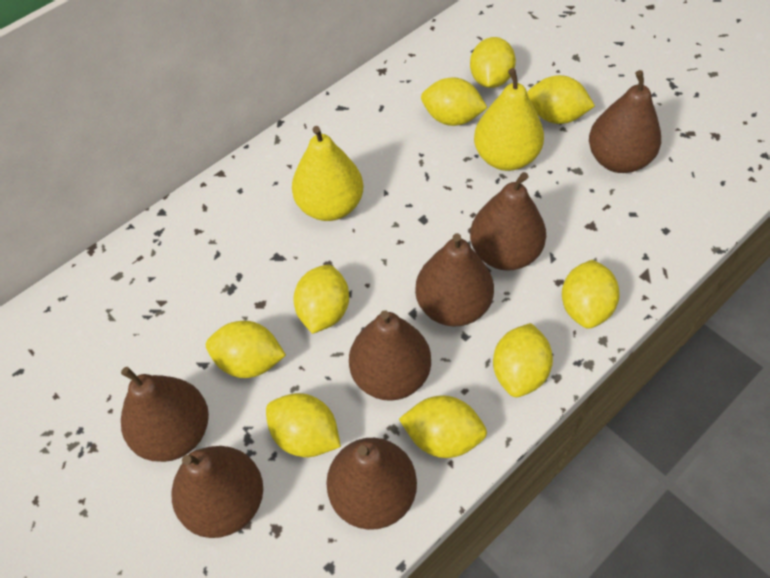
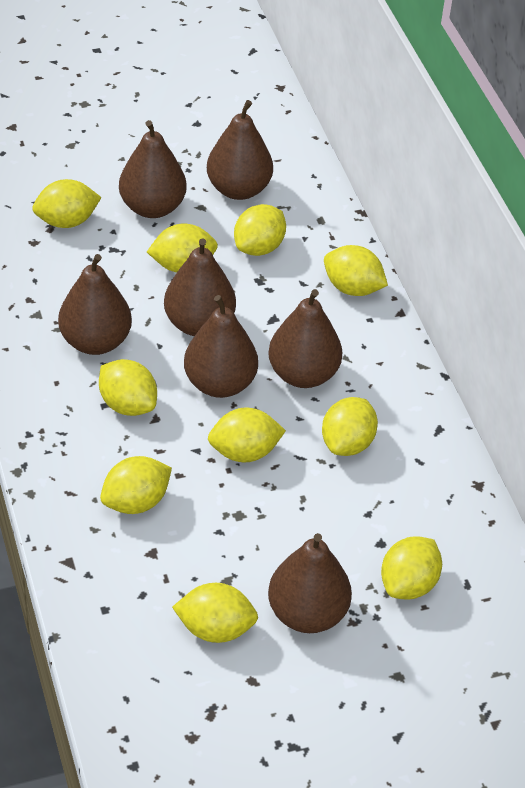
yellow lemon: 9 -> 10
yellow pear: 2 -> 0

